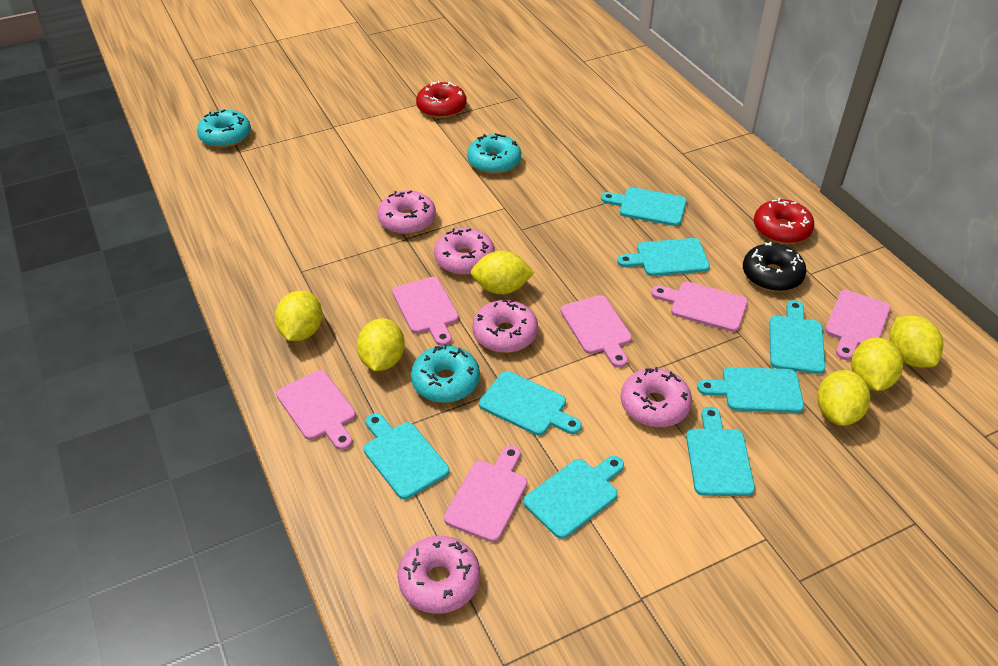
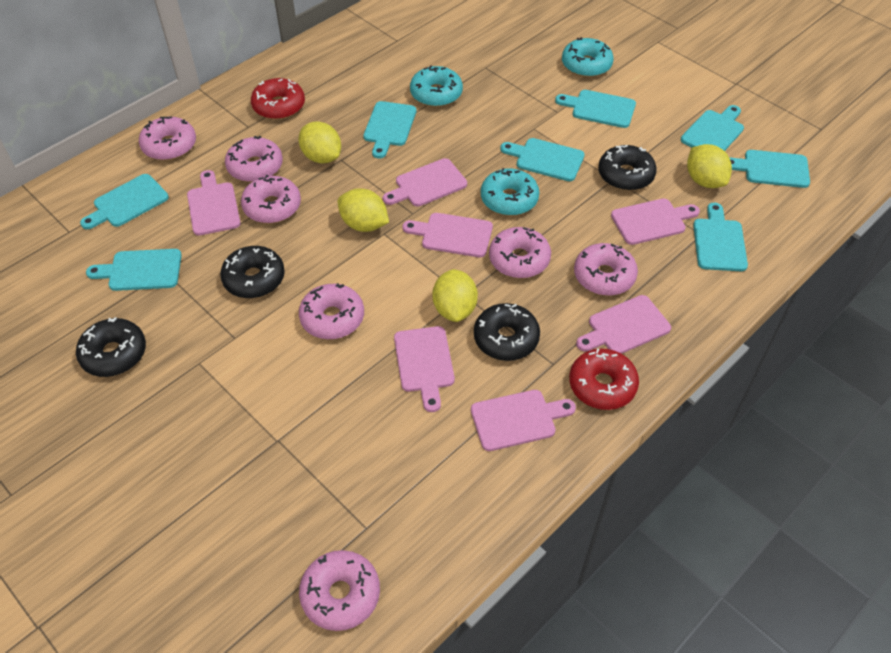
black donut: 1 -> 4
pink cutting board: 6 -> 7
pink donut: 5 -> 7
yellow lemon: 6 -> 4

